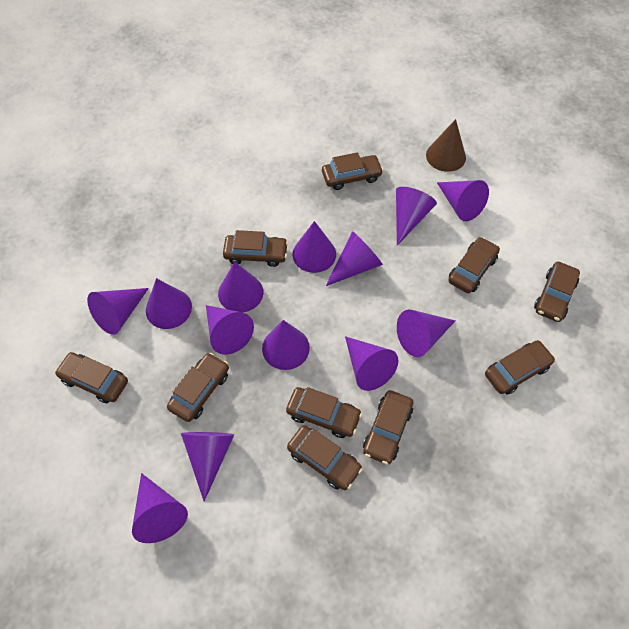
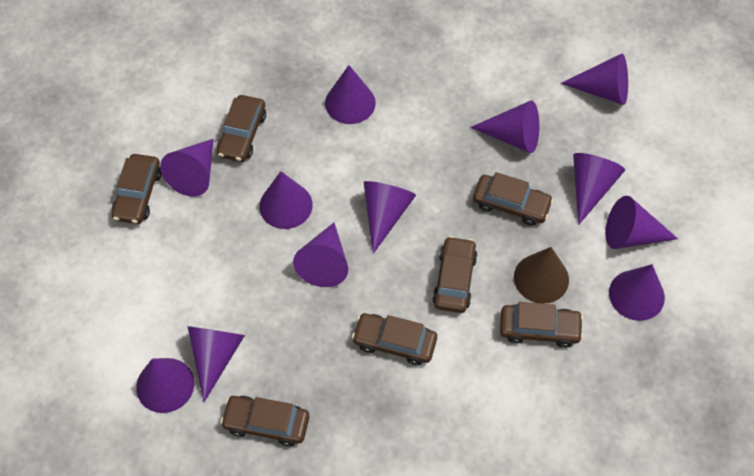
brown car: 10 -> 7
purple cone: 13 -> 12

